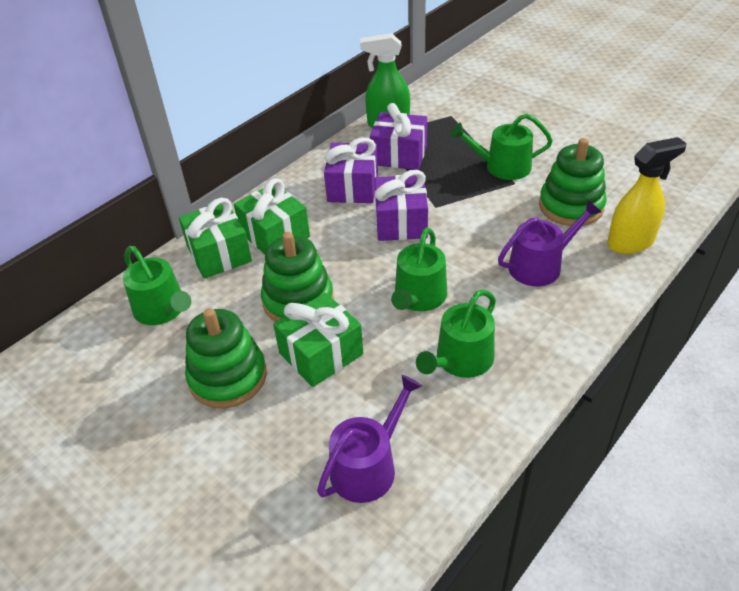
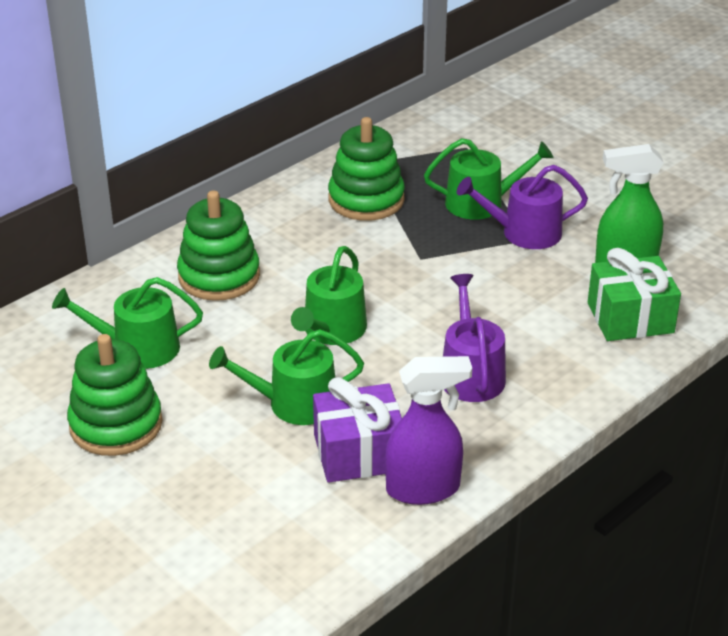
green gift: 3 -> 1
purple gift: 3 -> 1
purple spray bottle: 0 -> 1
yellow spray bottle: 1 -> 0

